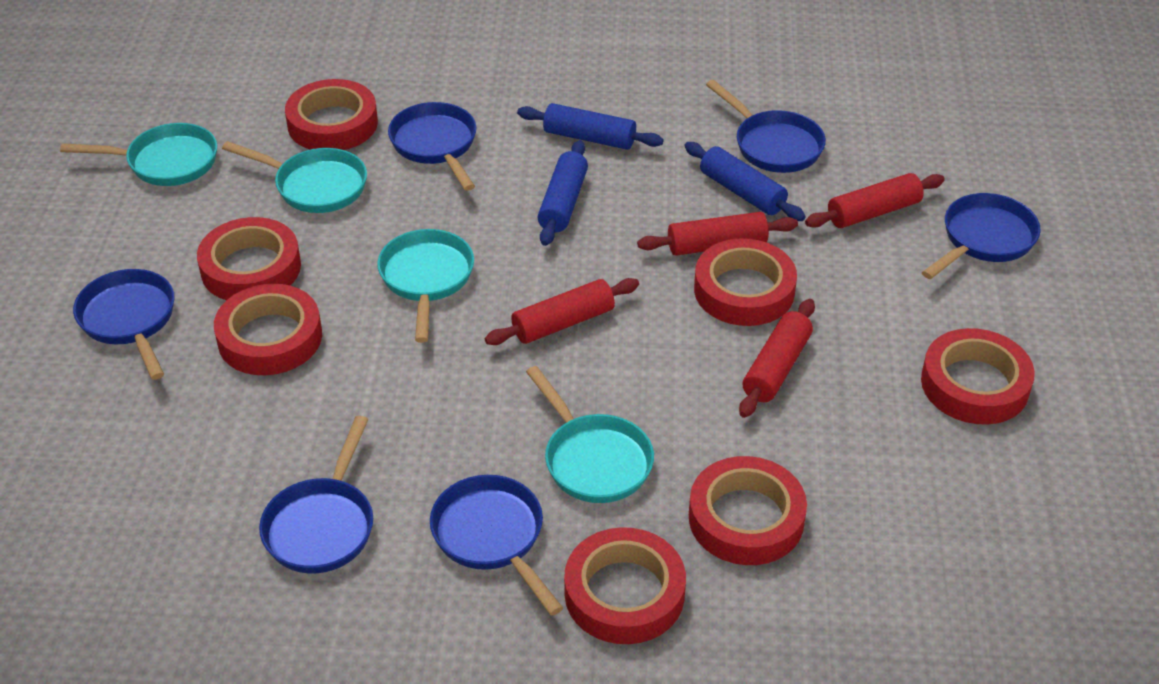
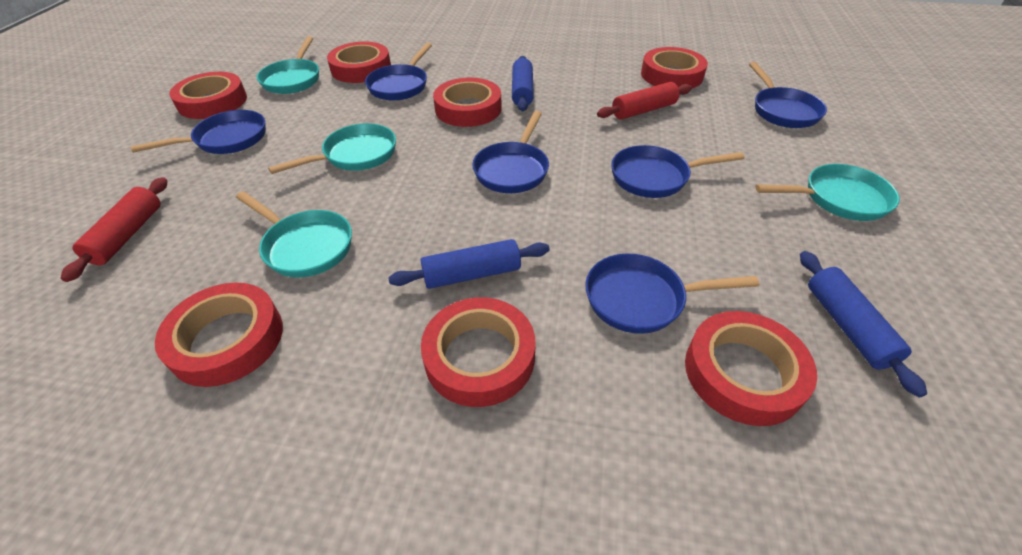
red rolling pin: 4 -> 2

